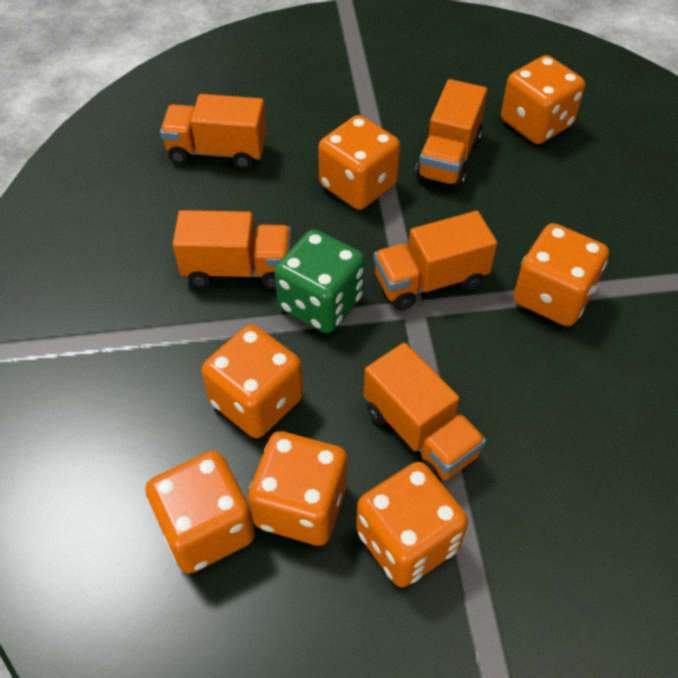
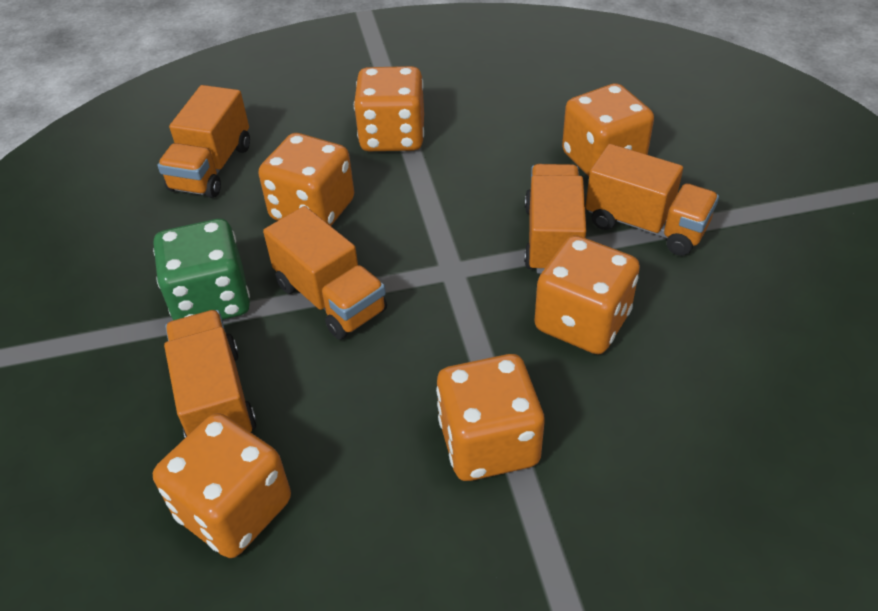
orange dice: 7 -> 6

